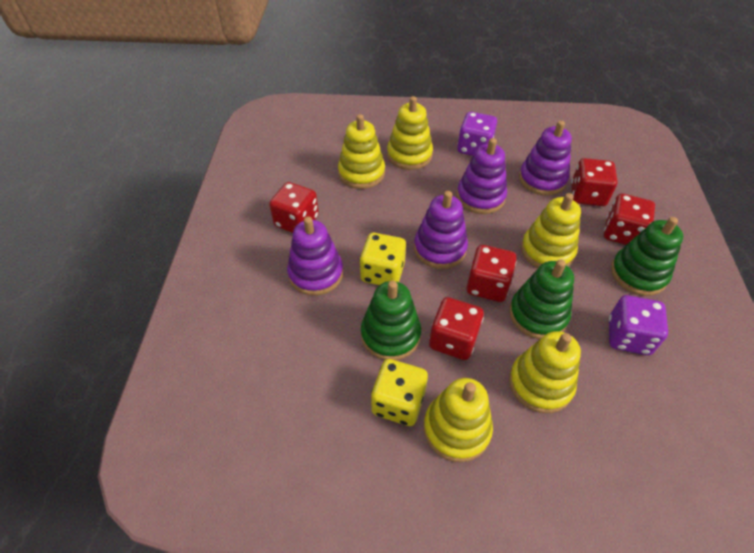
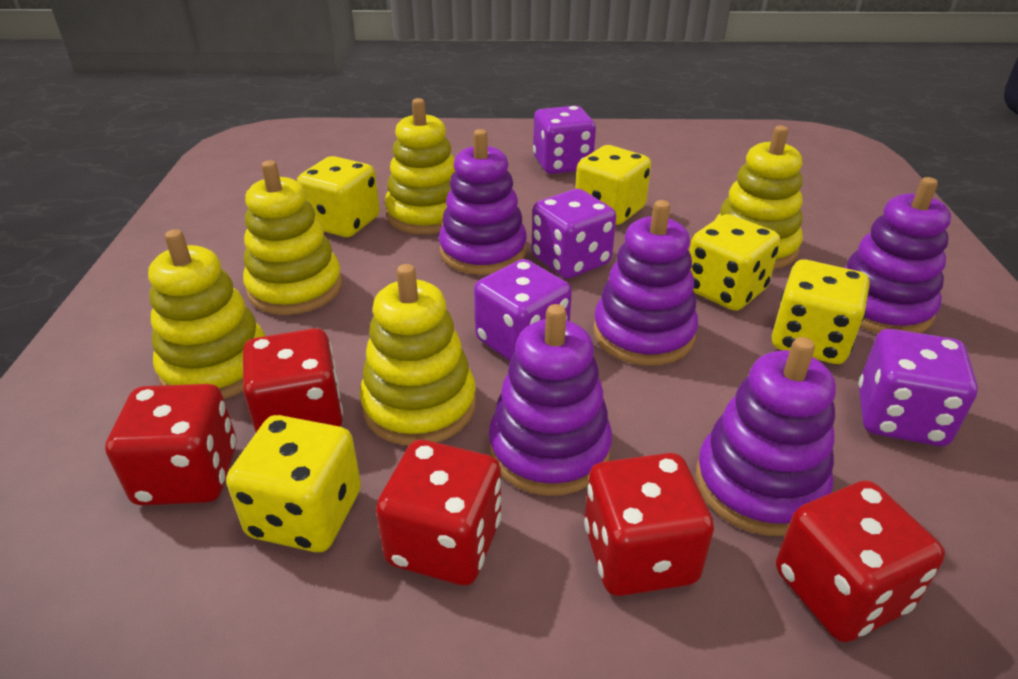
green stacking toy: 3 -> 0
purple dice: 2 -> 4
purple stacking toy: 4 -> 5
yellow dice: 2 -> 5

